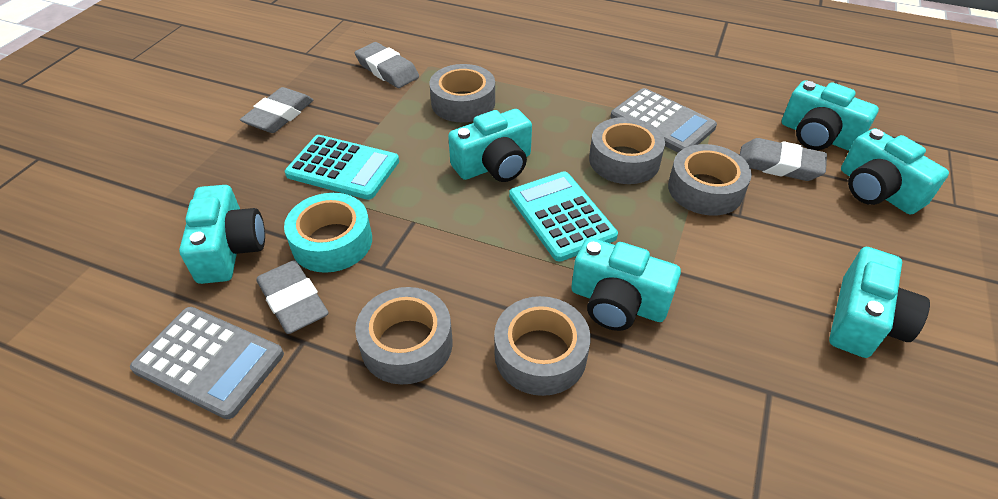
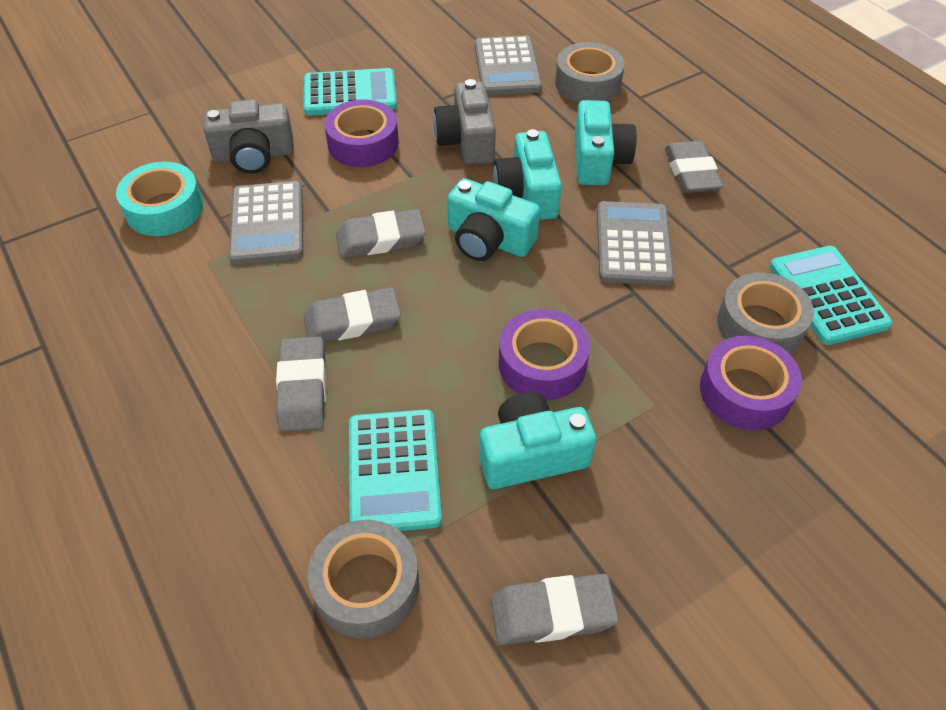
grey calculator: 2 -> 3
grey camera: 0 -> 2
grey eraser: 4 -> 5
grey tape: 5 -> 3
purple tape: 0 -> 3
turquoise calculator: 2 -> 3
turquoise camera: 6 -> 4

